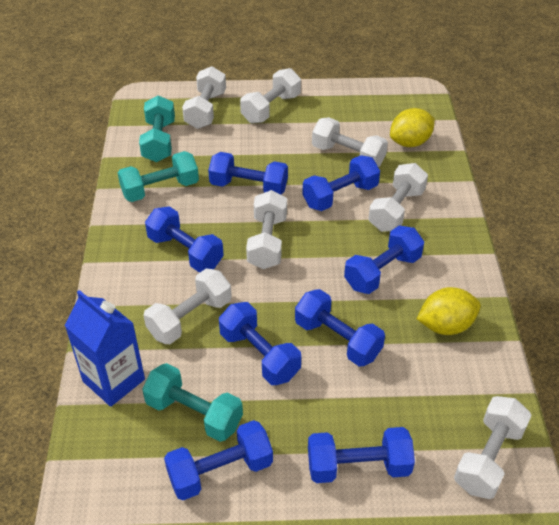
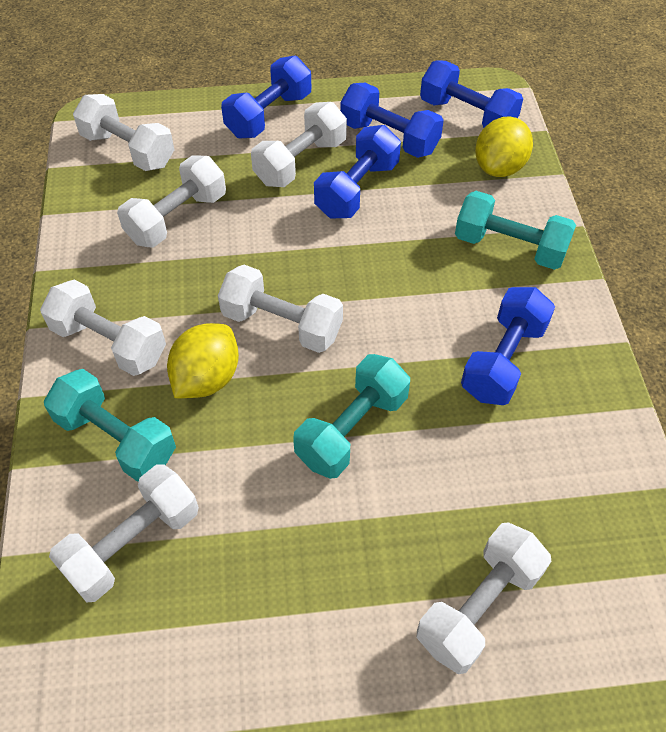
blue carton: 1 -> 0
blue dumbbell: 8 -> 5

